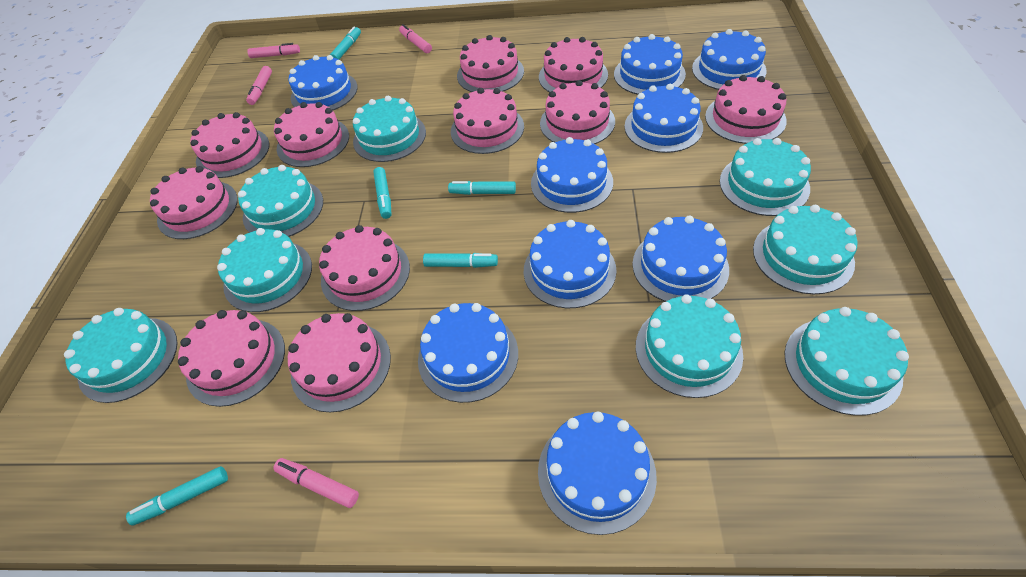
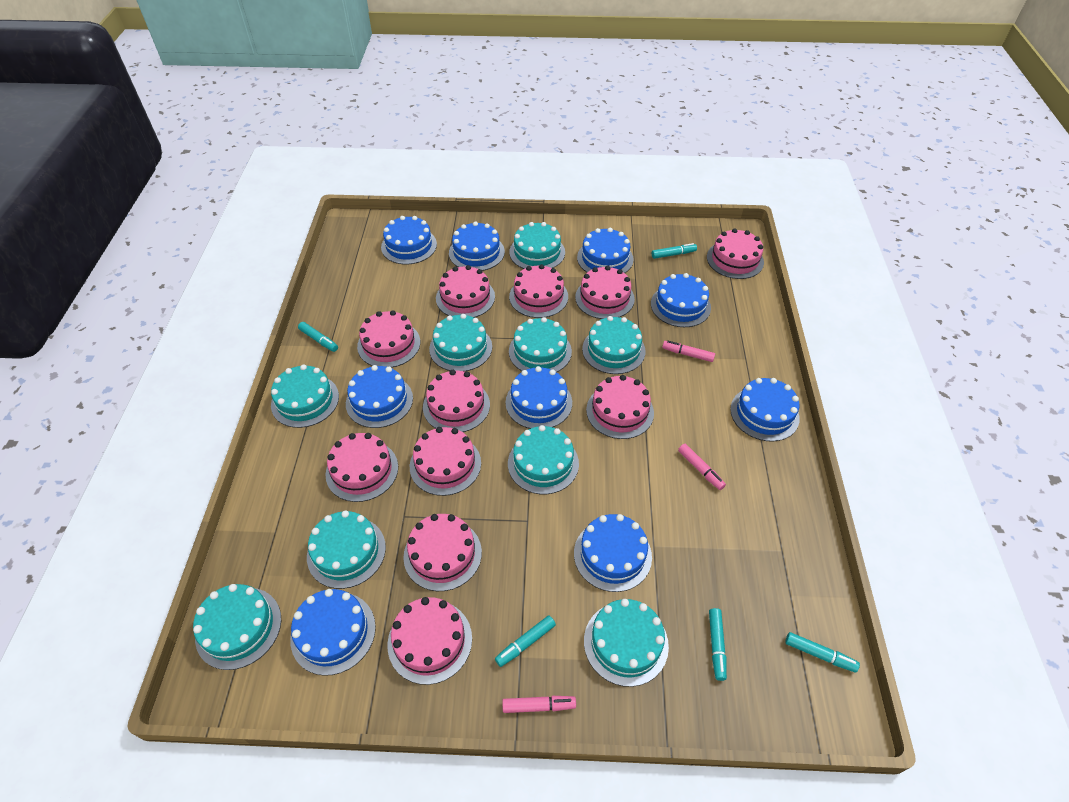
pink marker: 4 -> 3
turquoise cake: 8 -> 9

